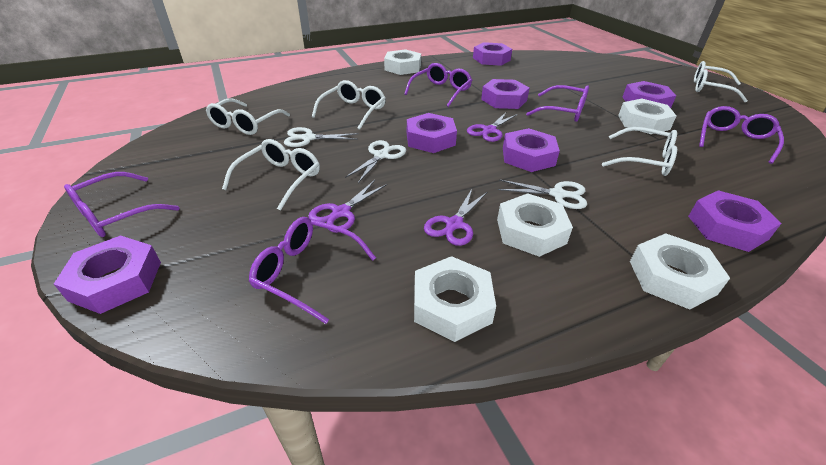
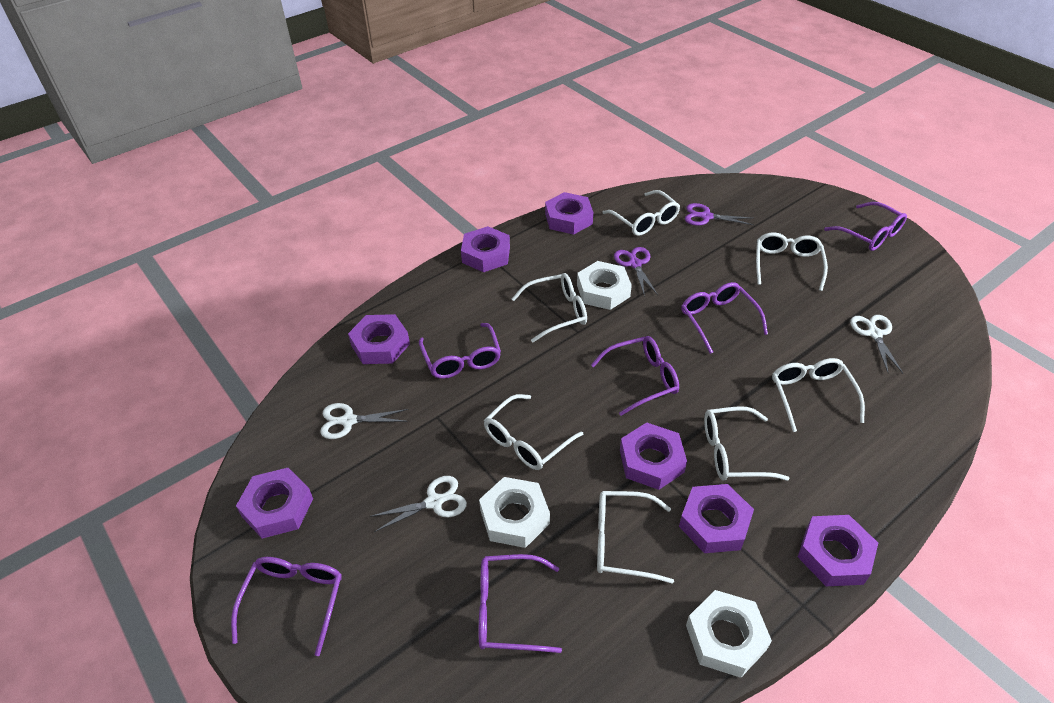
purple glasses: 5 -> 6
purple scissors: 3 -> 2
white glasses: 5 -> 7
white nut: 5 -> 3

